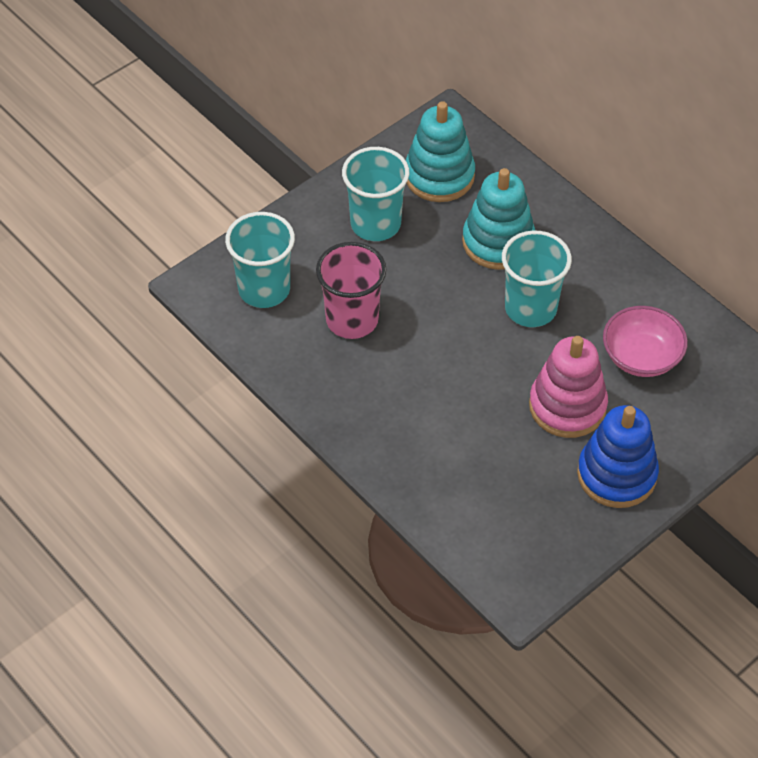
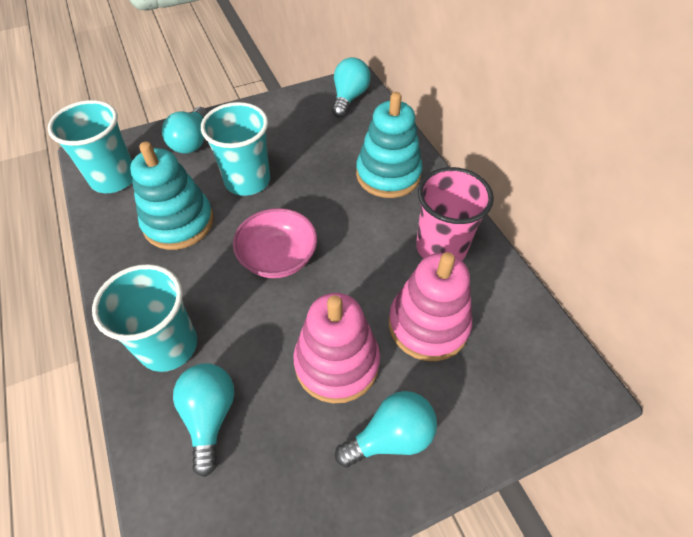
blue stacking toy: 1 -> 0
pink stacking toy: 1 -> 2
turquoise light bulb: 0 -> 4

